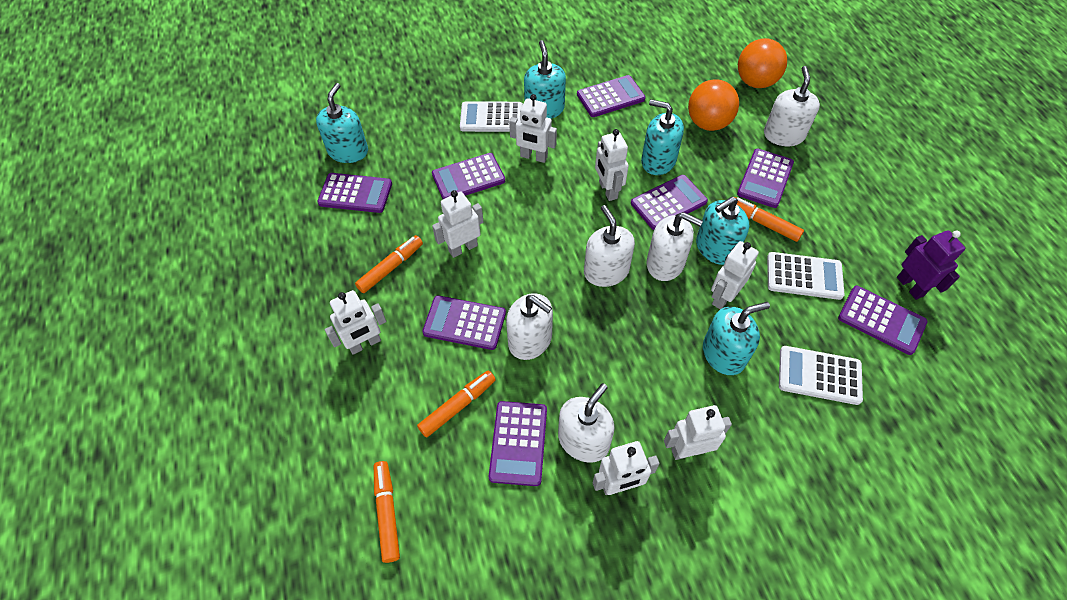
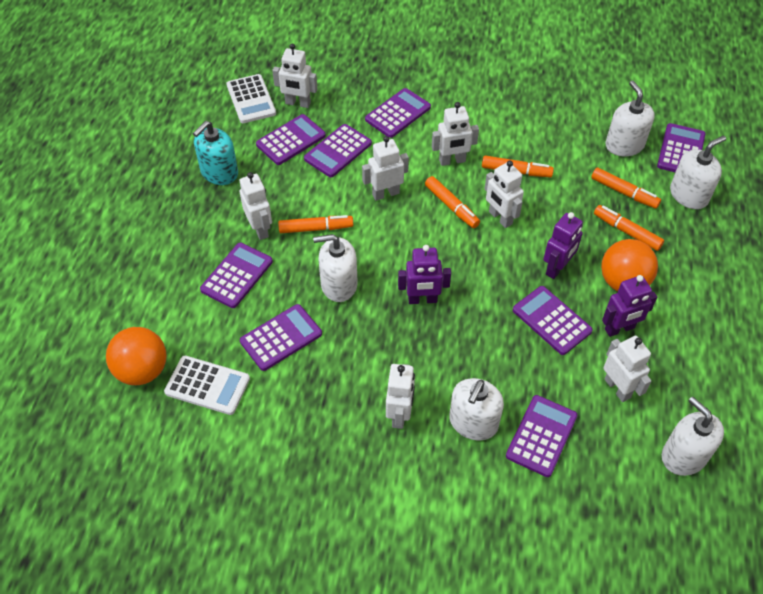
orange marker: 4 -> 5
purple robot: 1 -> 3
turquoise soap dispenser: 5 -> 1
white calculator: 3 -> 2

